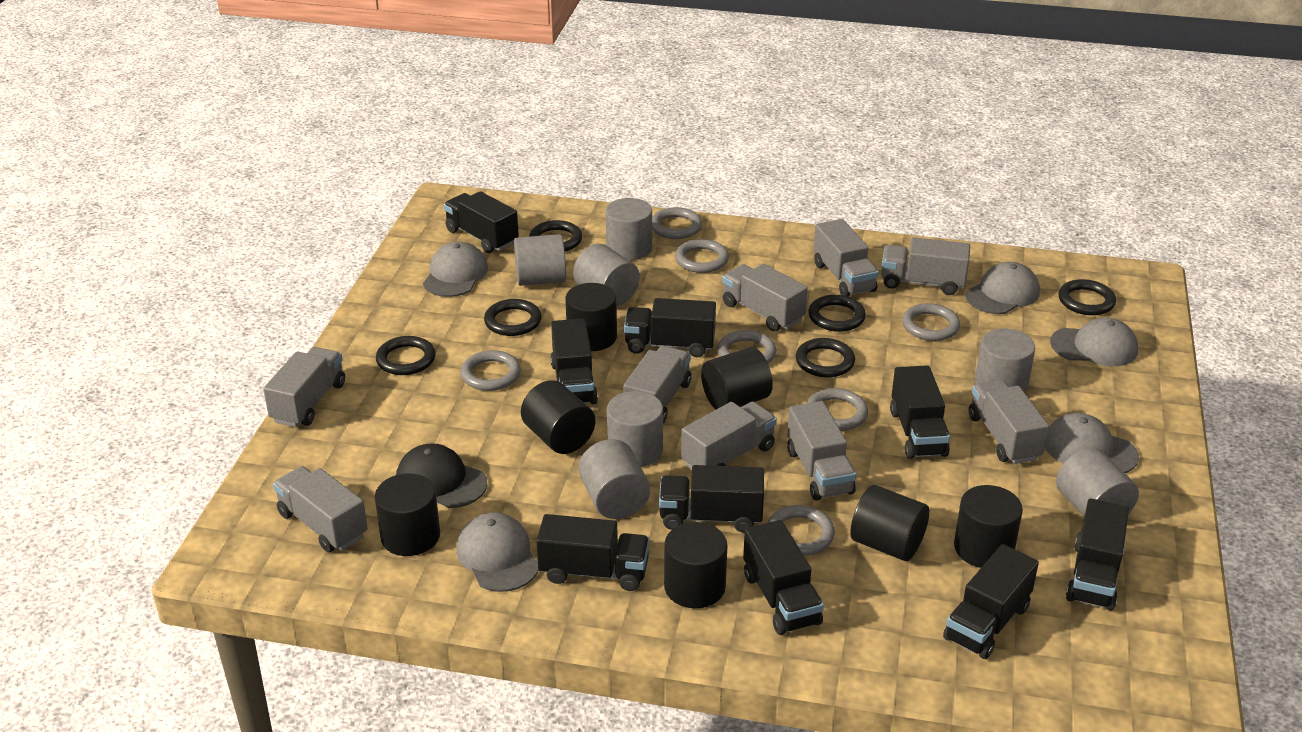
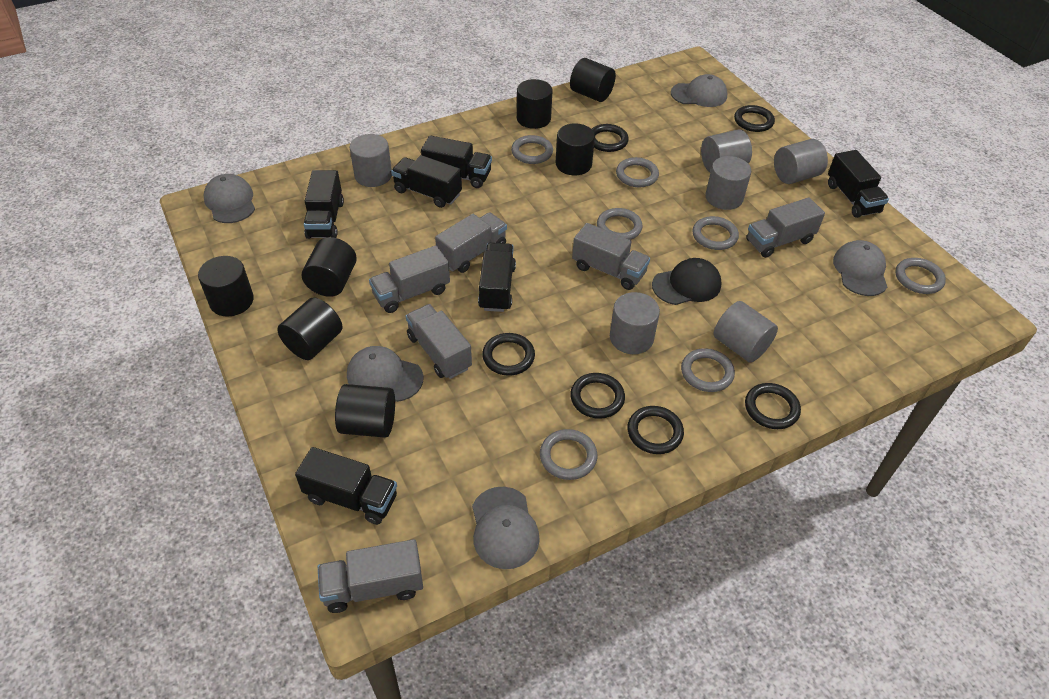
black truck: 9 -> 6
grey cylinder: 7 -> 6
grey truck: 9 -> 6

